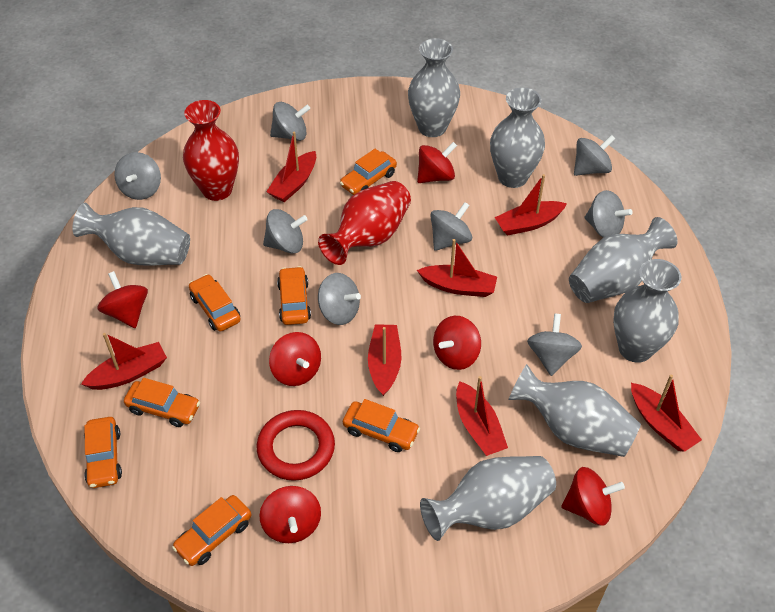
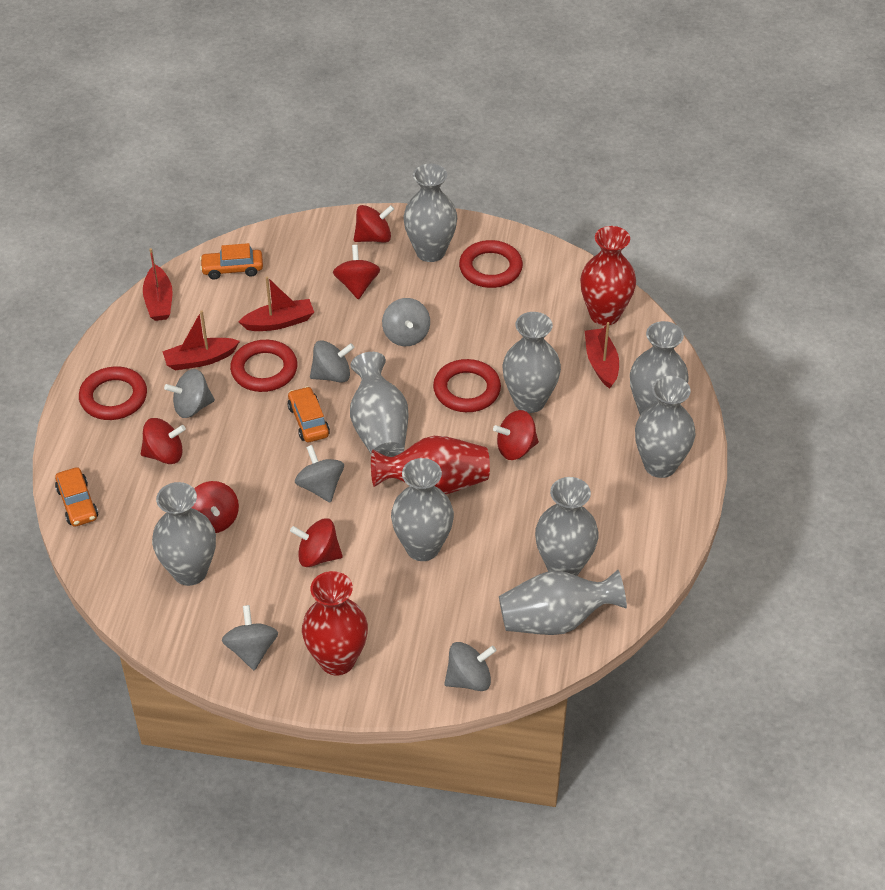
grey spinning top: 8 -> 6
grey vase: 7 -> 9
orange car: 7 -> 3
red boat: 7 -> 4
red ring: 1 -> 4
red vase: 2 -> 3

